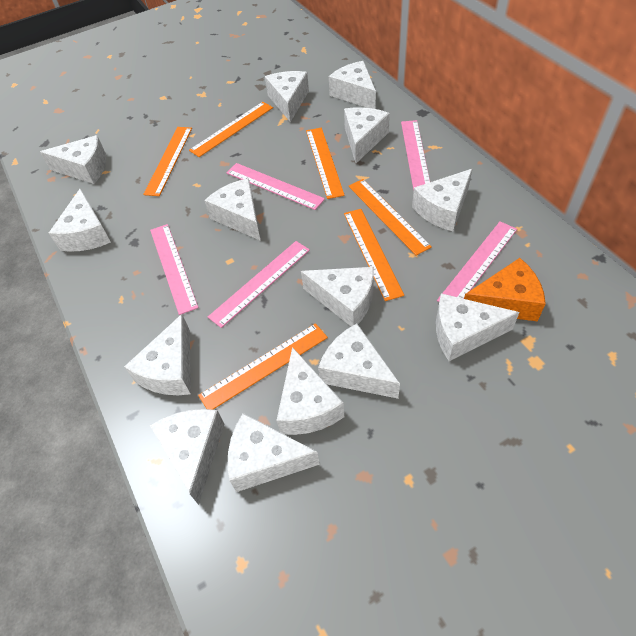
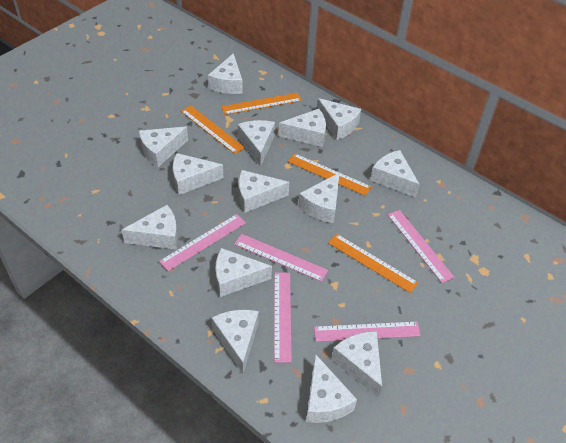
orange cheese: 1 -> 0
orange ruler: 6 -> 4

